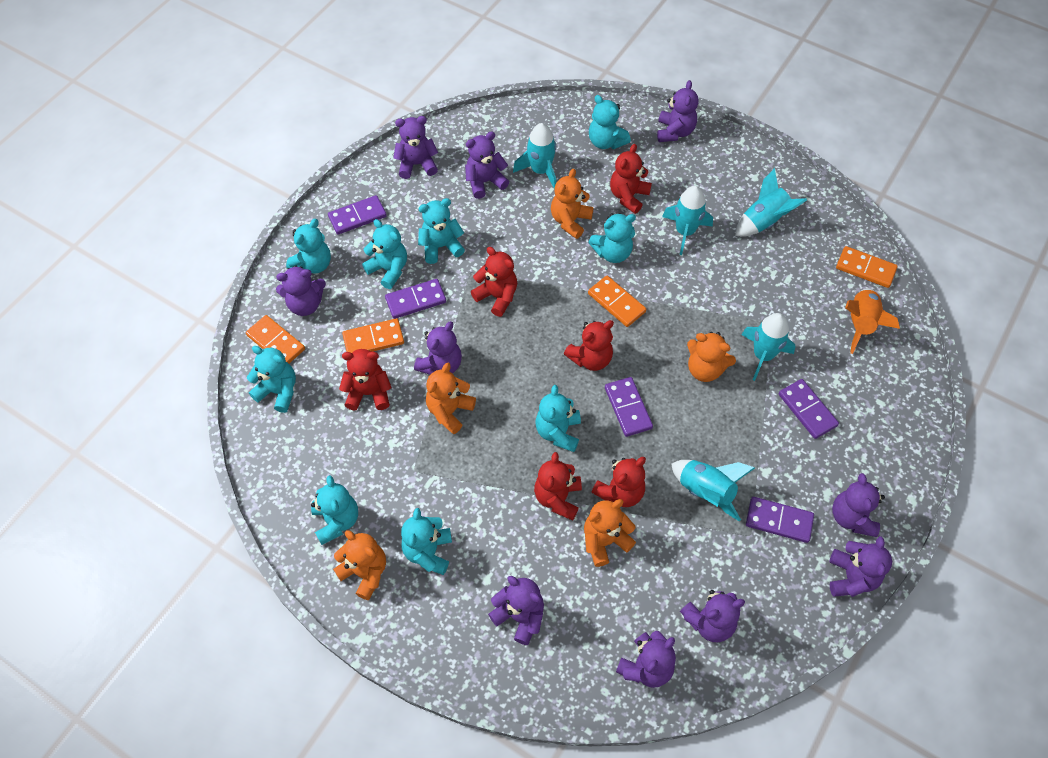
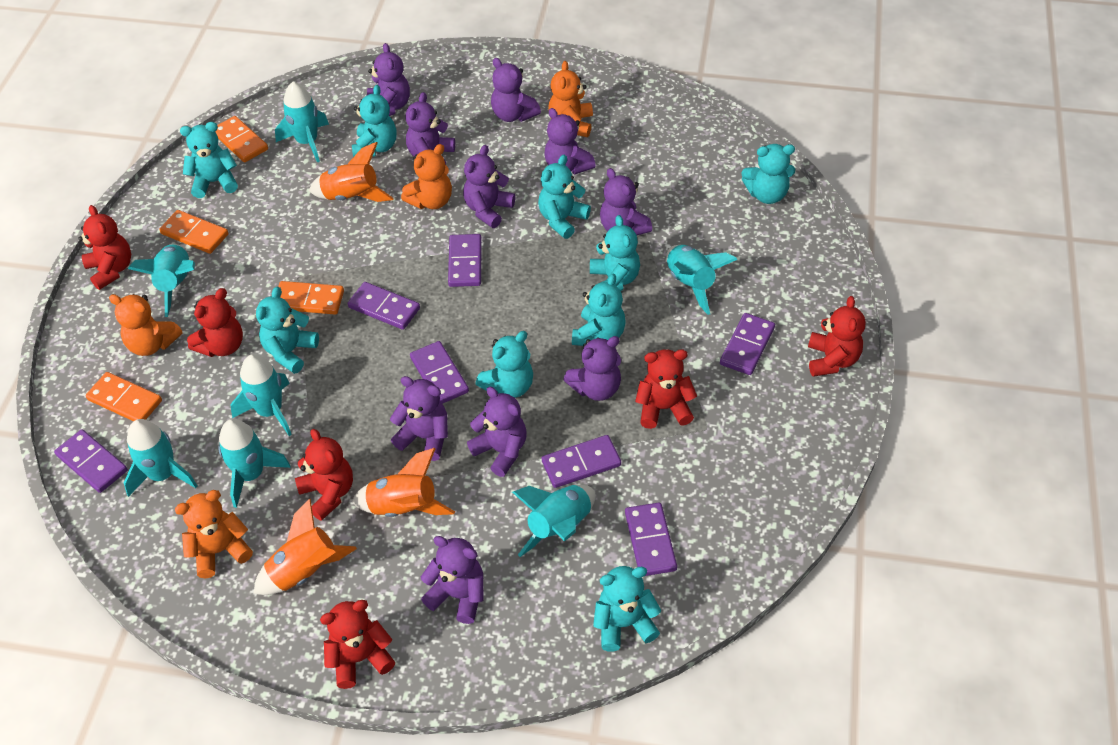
orange rocket: 1 -> 3
orange teddy bear: 5 -> 4
purple domino: 5 -> 7
turquoise rocket: 5 -> 7

